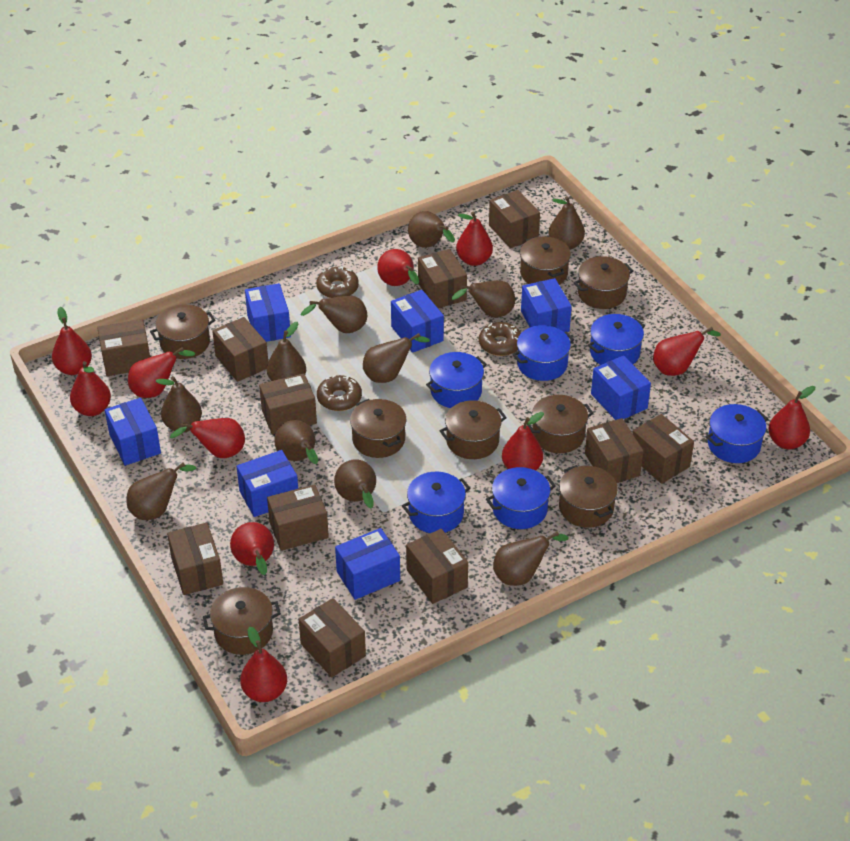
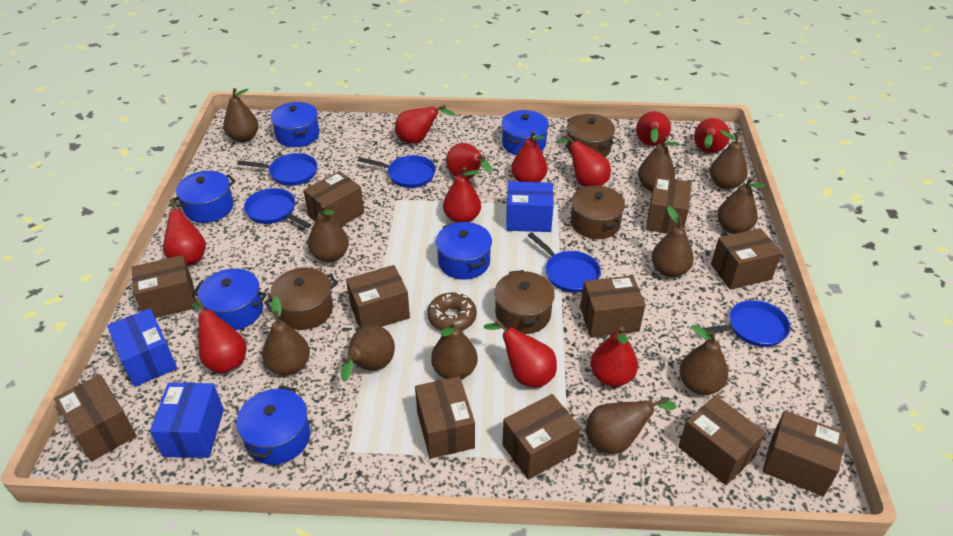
blue box: 7 -> 3
blue pan: 0 -> 5
brown donut: 3 -> 1
brown pot: 8 -> 4

